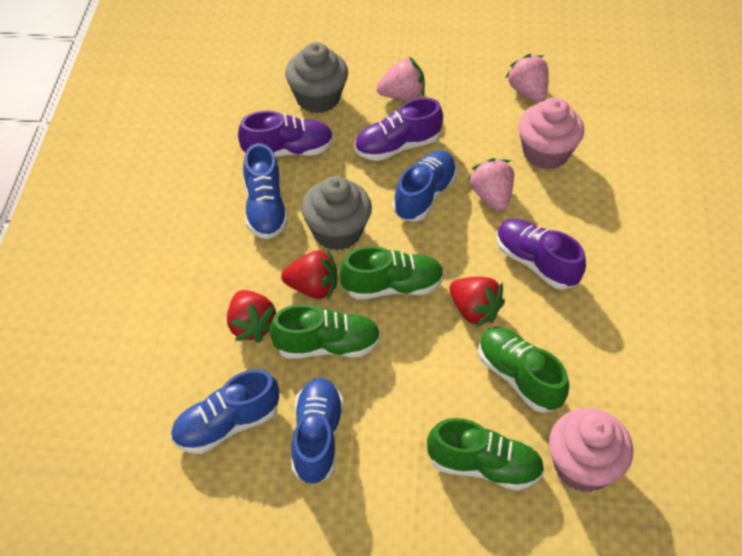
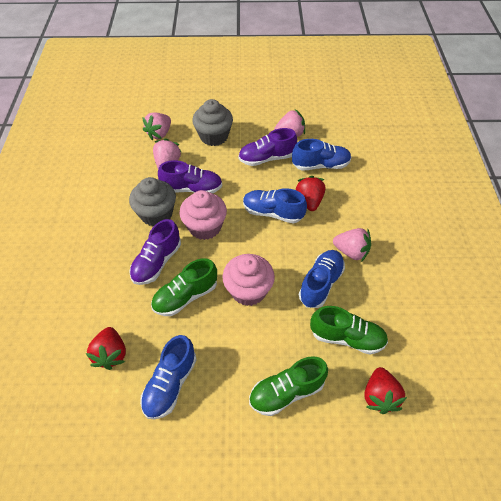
green shoe: 4 -> 3
pink strawberry: 3 -> 4

